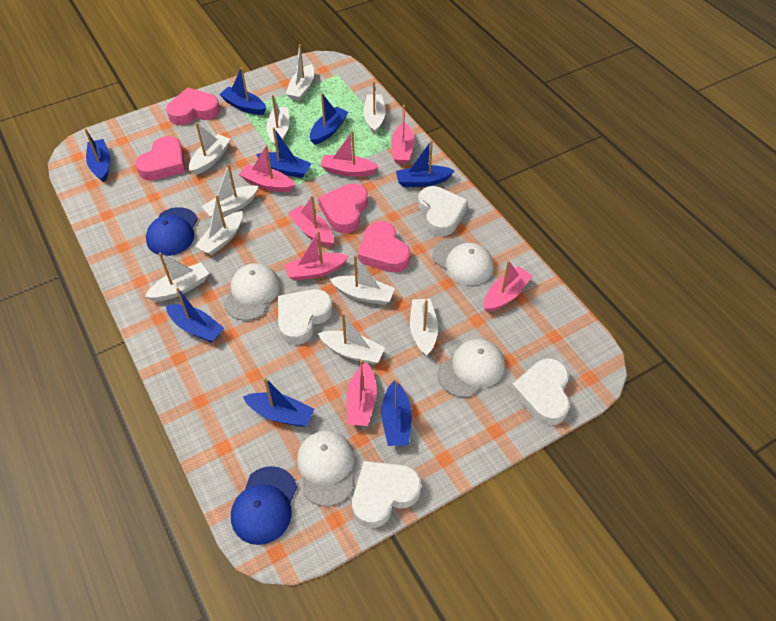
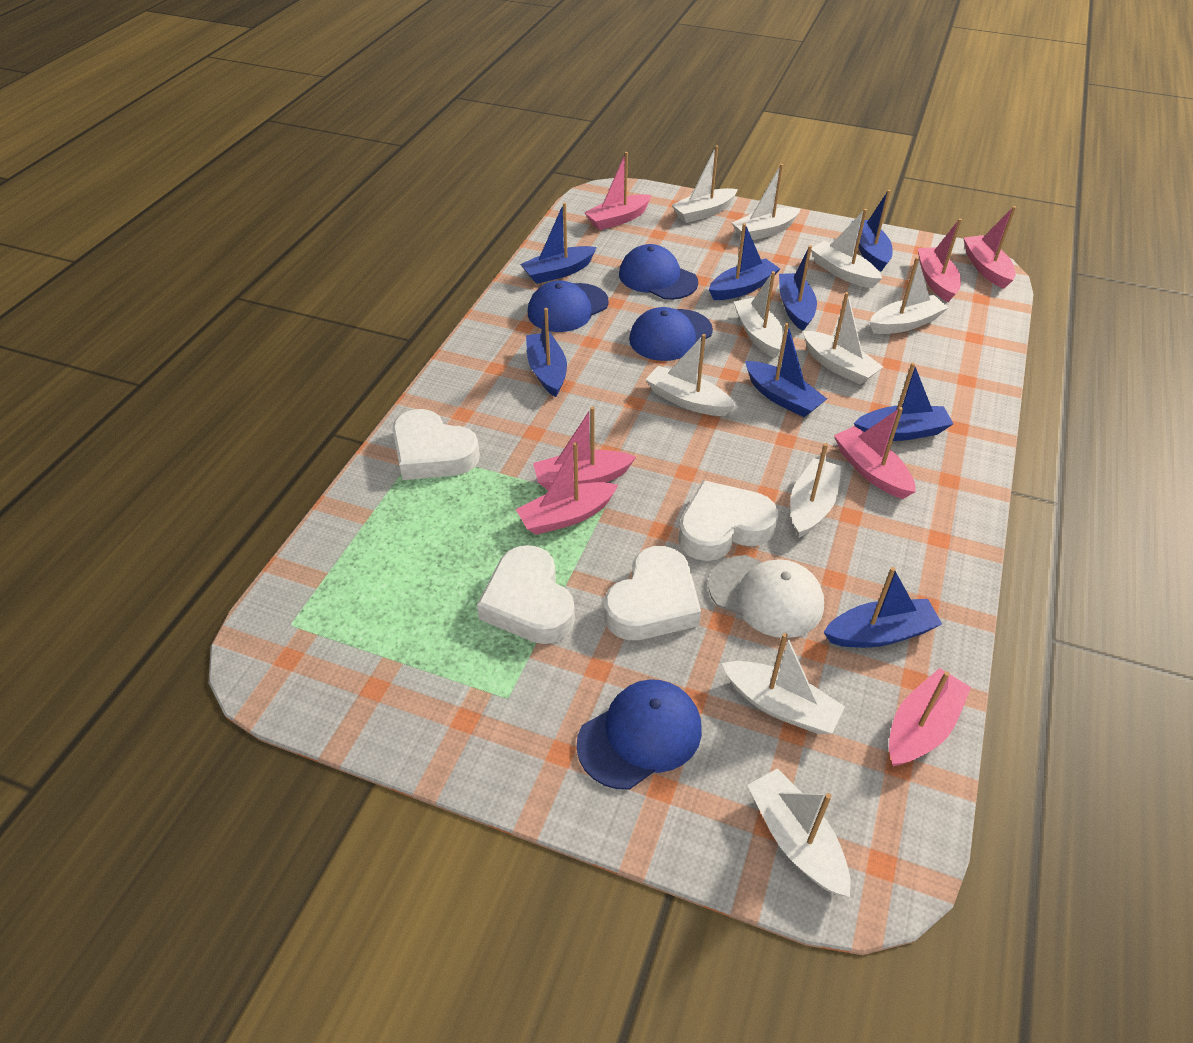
blue cap: 2 -> 4
pink heart: 4 -> 0
white cap: 4 -> 1

